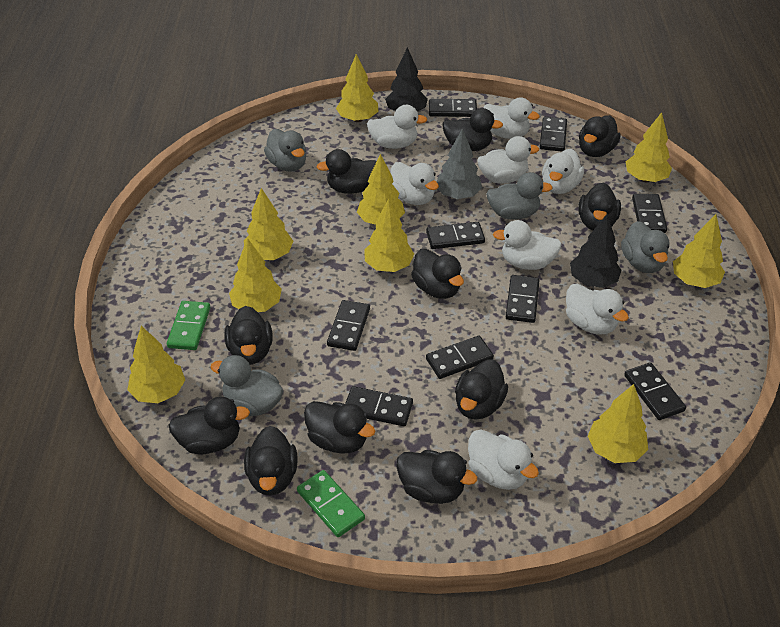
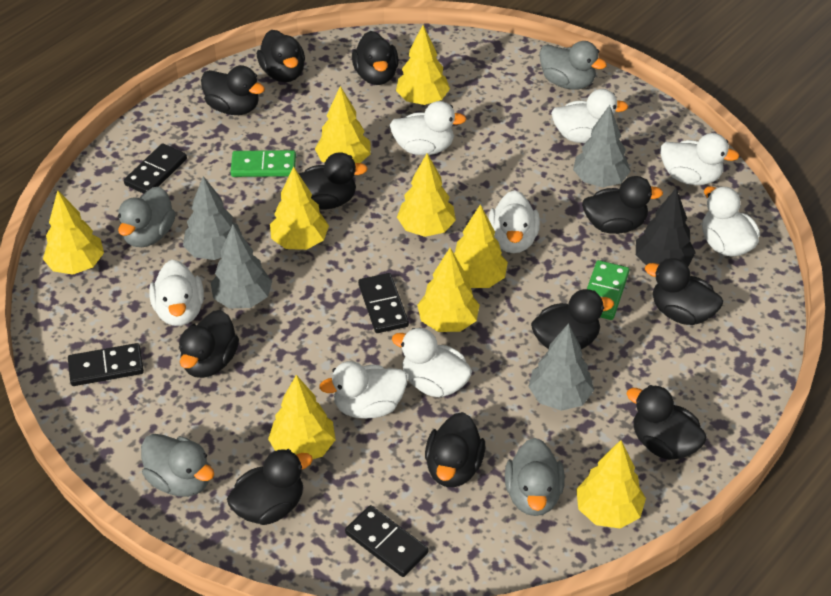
black domino: 9 -> 4
black tree: 2 -> 1
grey tree: 1 -> 4

